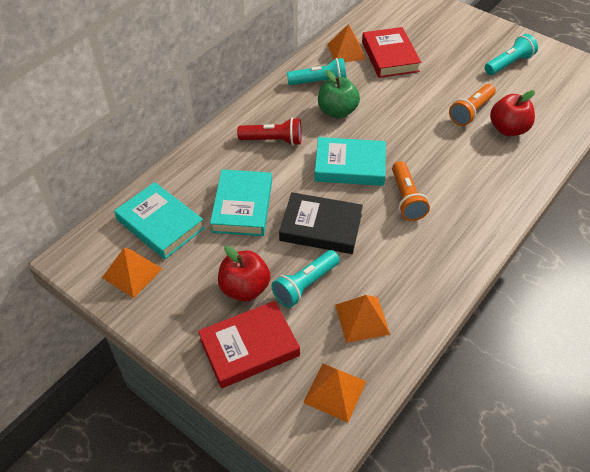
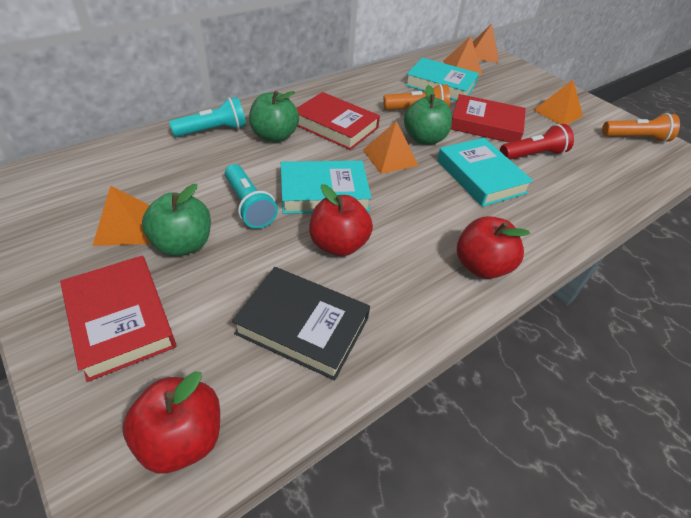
green apple: 1 -> 3
orange pyramid: 4 -> 5
red apple: 2 -> 3
red book: 2 -> 3
turquoise flashlight: 3 -> 2

